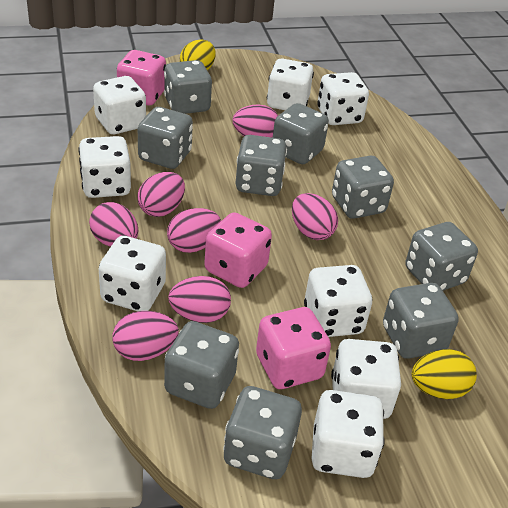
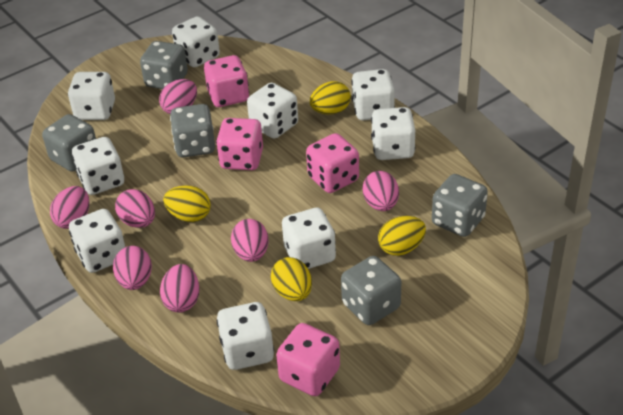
grey dice: 9 -> 5
pink dice: 3 -> 4
white dice: 8 -> 9
yellow egg: 2 -> 4

